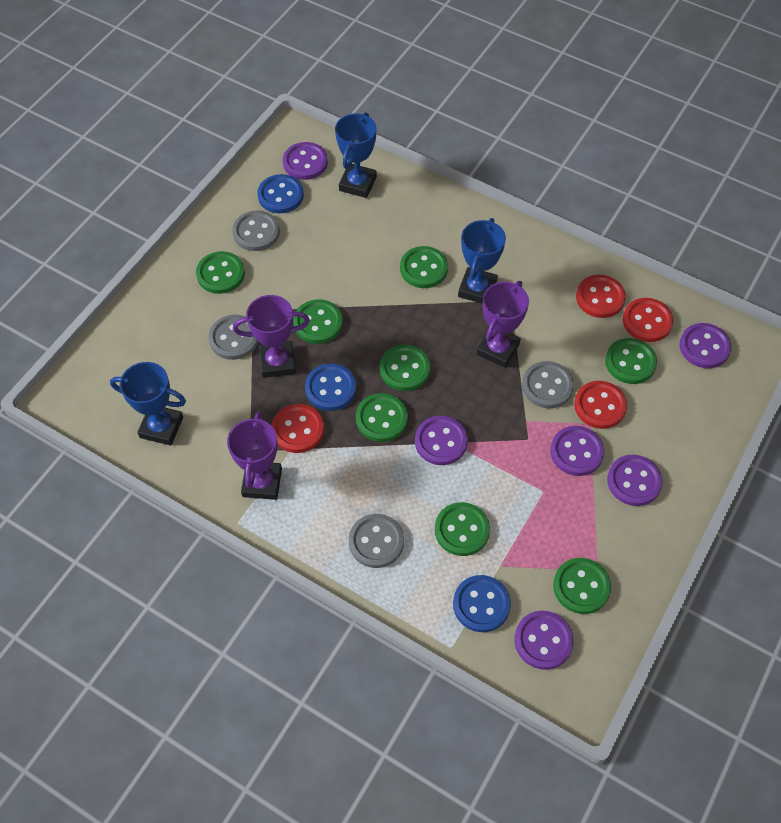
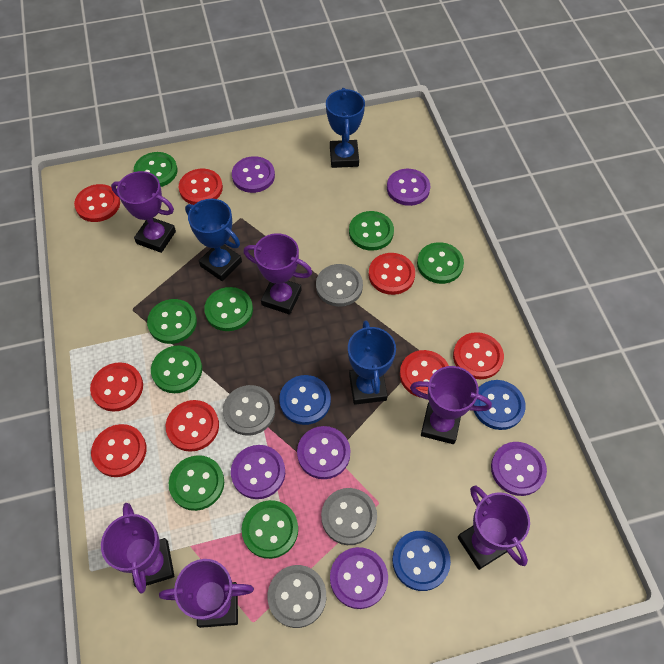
purple trophy: 3 -> 6
red button: 4 -> 8

